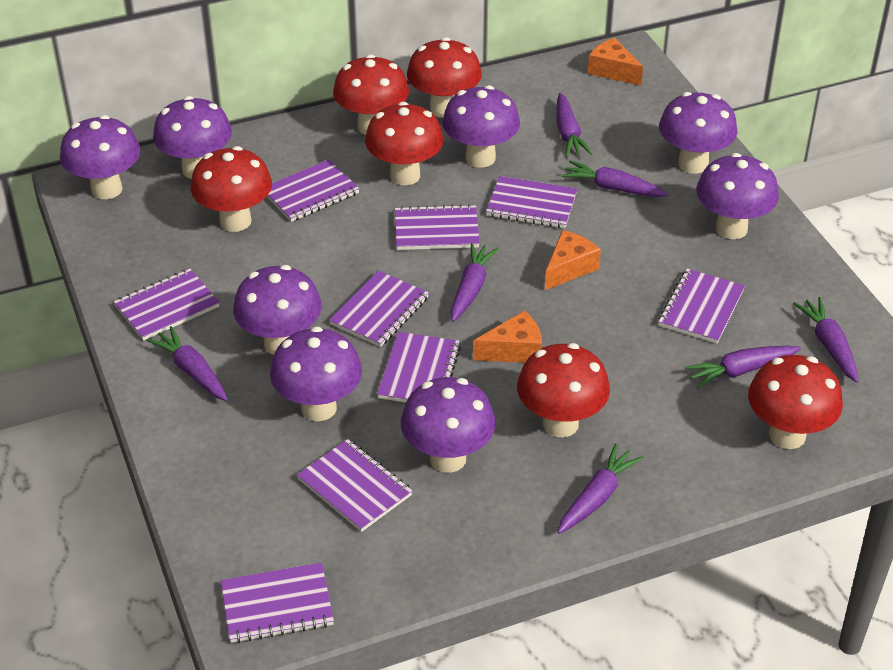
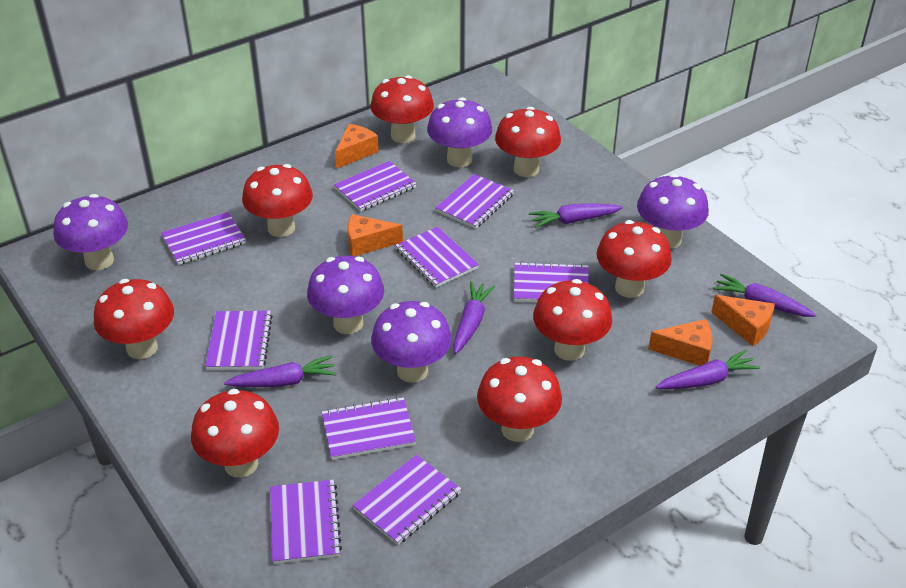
orange cheese: 3 -> 4
purple carrot: 7 -> 5
purple mushroom: 8 -> 5
red mushroom: 6 -> 8

